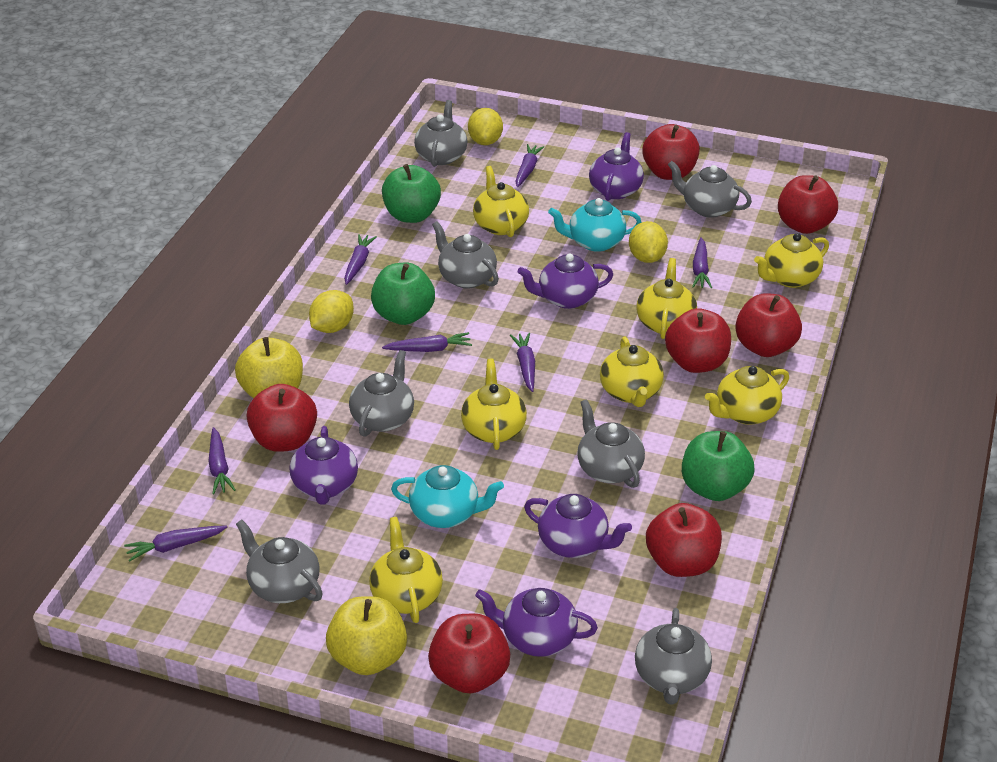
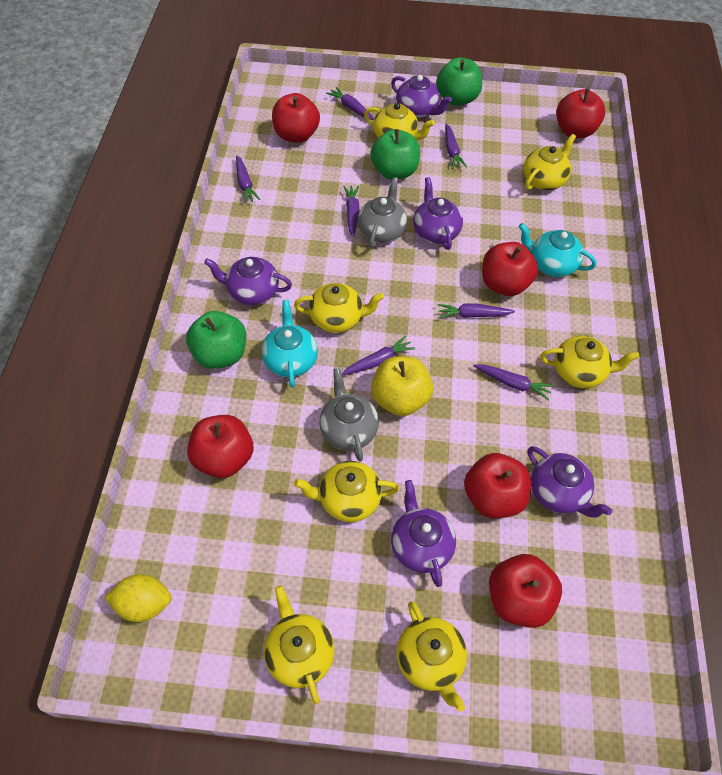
grey teapot: 7 -> 2
red apple: 7 -> 6
yellow apple: 2 -> 1
yellow lemon: 3 -> 1

